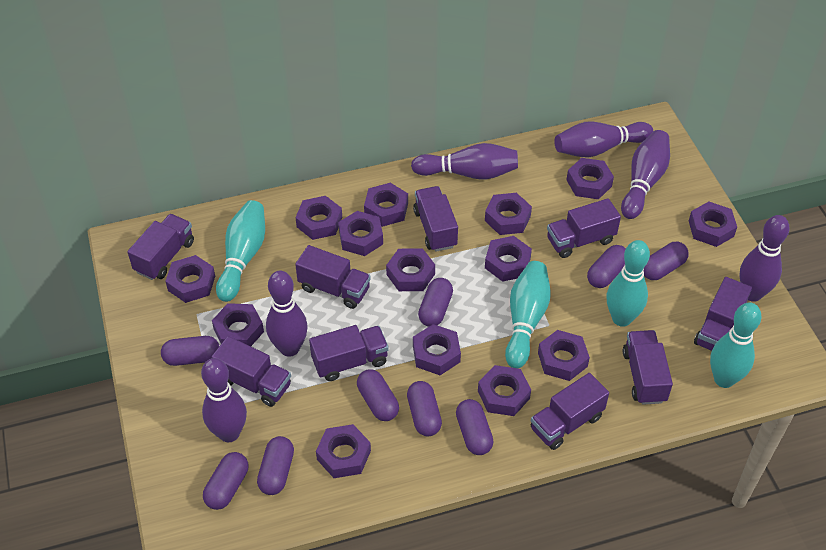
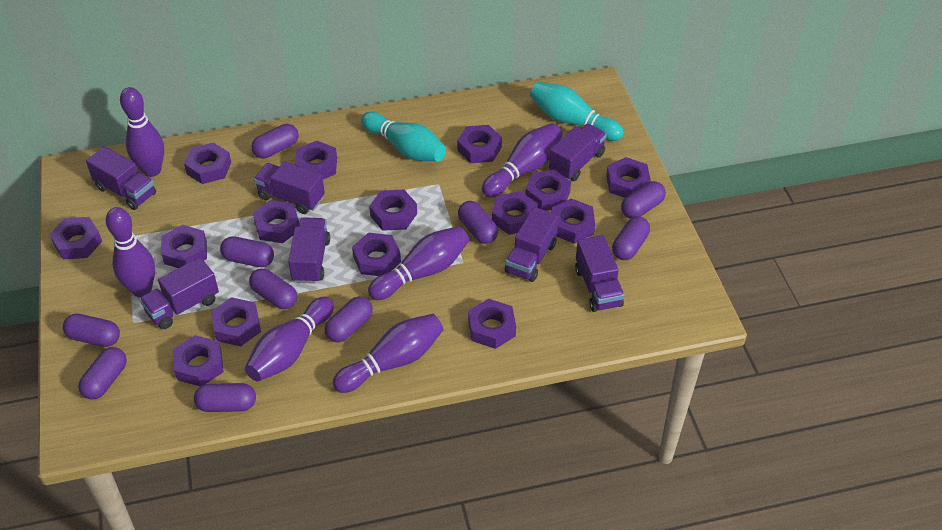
purple capsule: 9 -> 10
purple nut: 14 -> 15
purple truck: 9 -> 7
turquoise bowling pin: 4 -> 2

